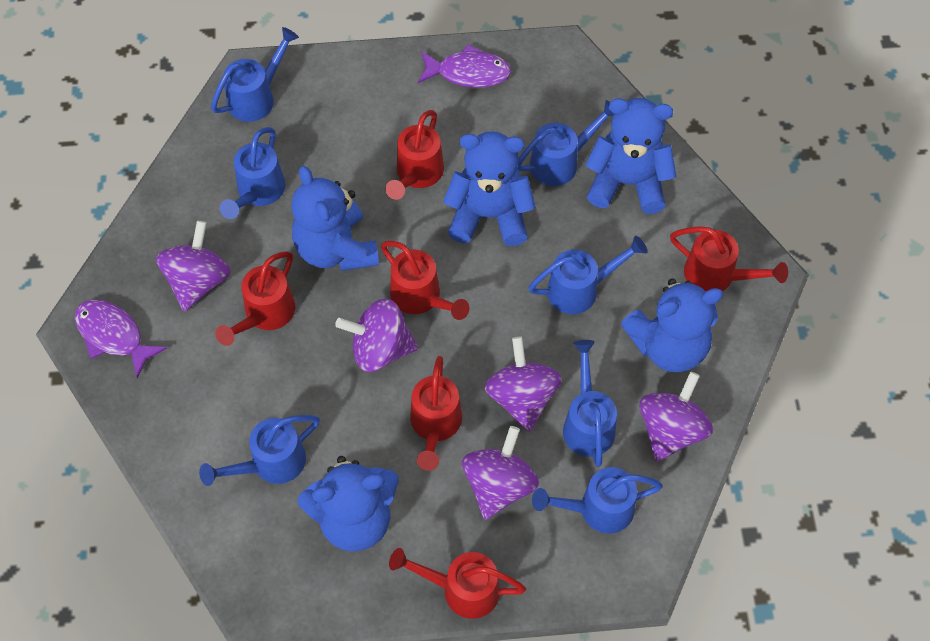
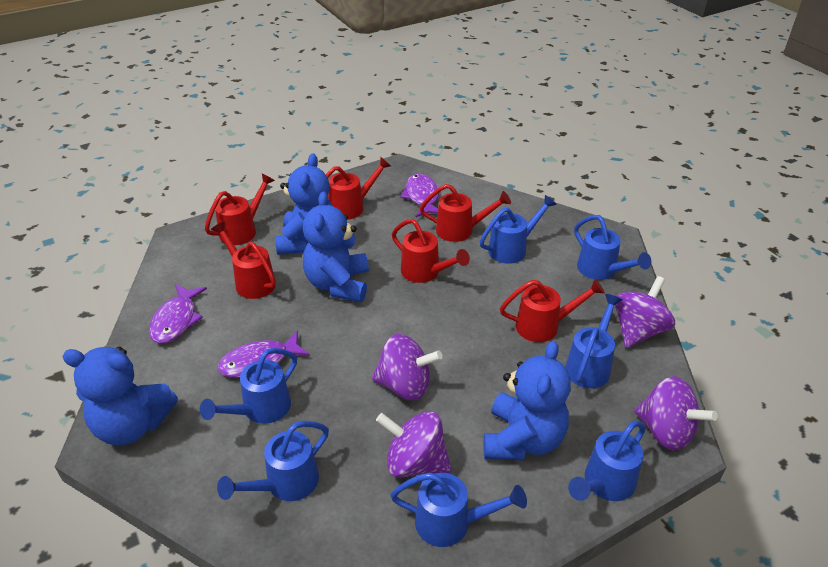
blue teddy bear: 5 -> 4
purple fish: 2 -> 3
purple spinning top: 5 -> 4

